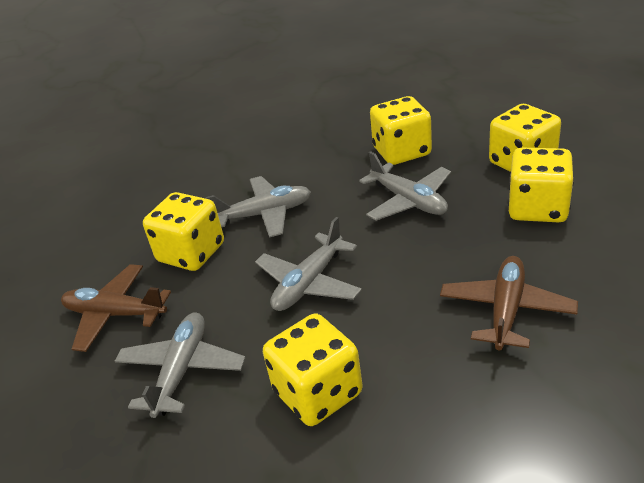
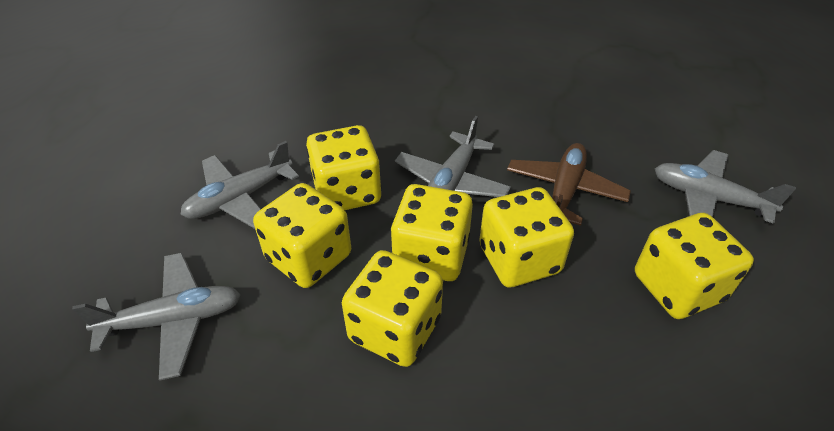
brown plane: 2 -> 1
yellow dice: 5 -> 6

